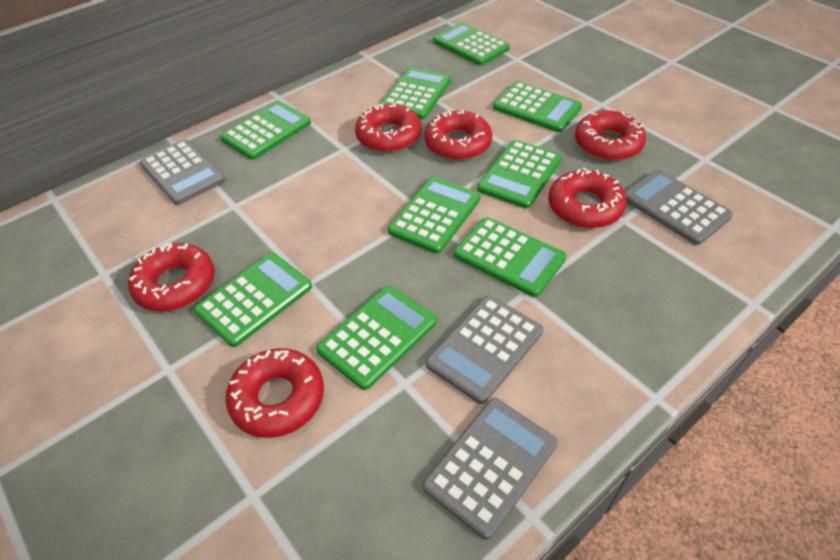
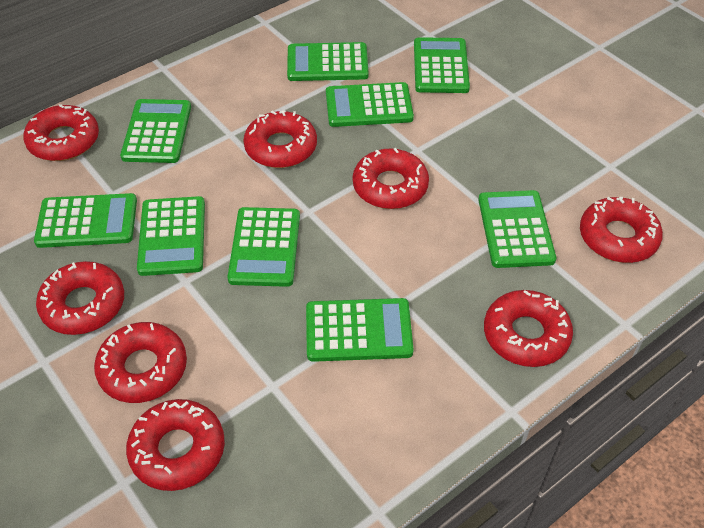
grey calculator: 4 -> 0
red donut: 6 -> 8

